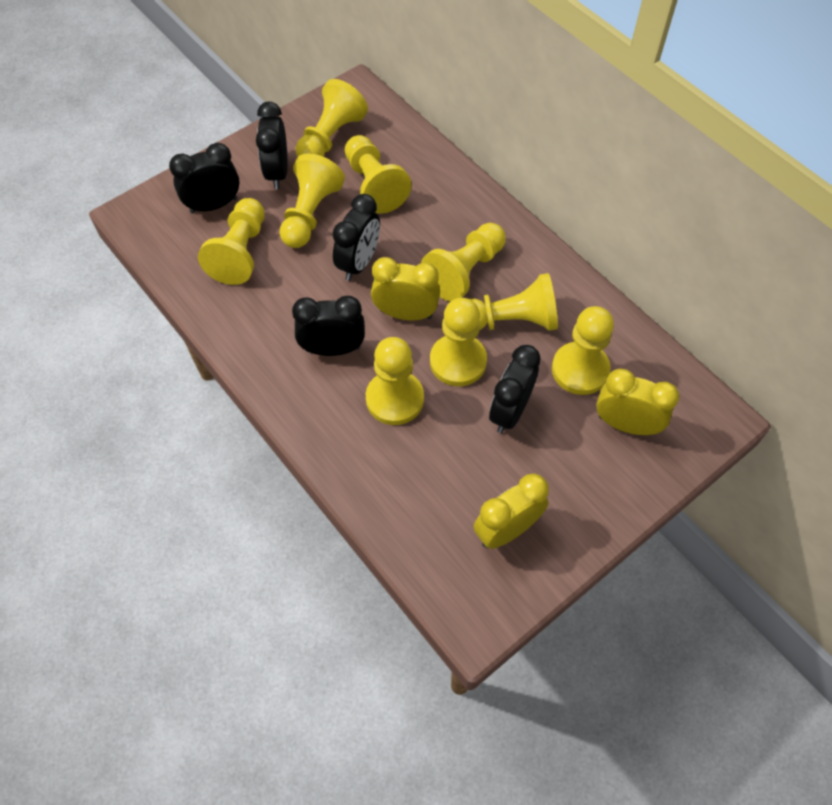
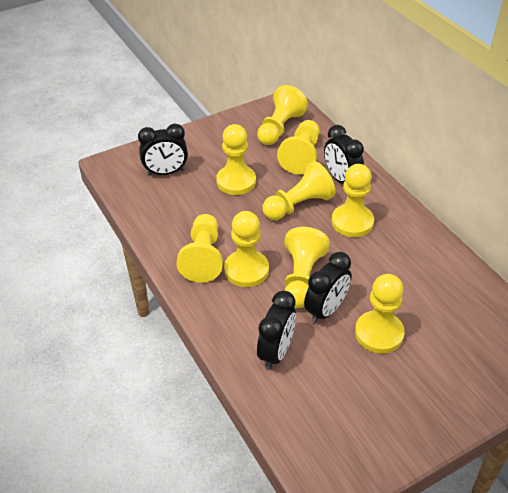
black clock: 5 -> 4
yellow clock: 3 -> 0

